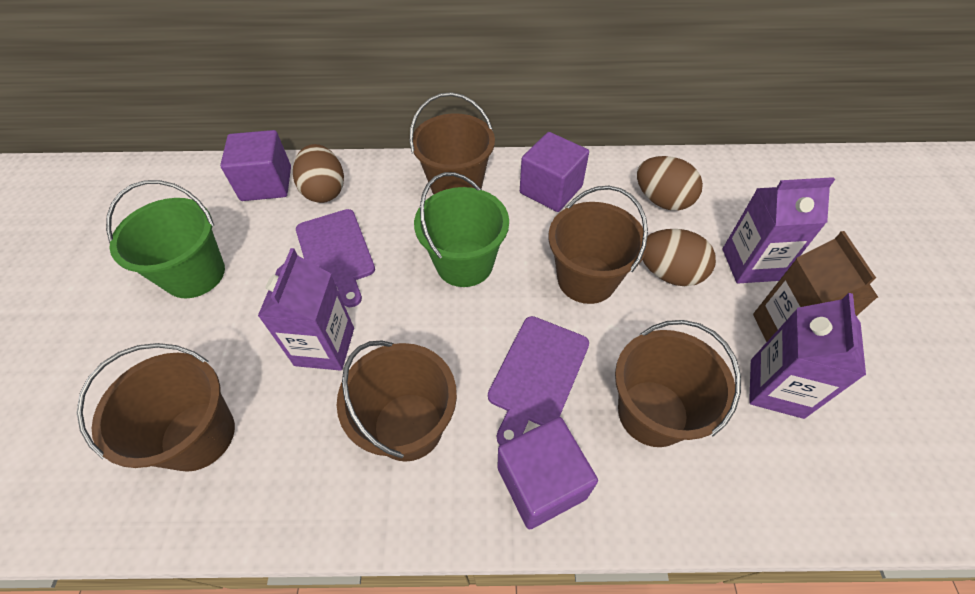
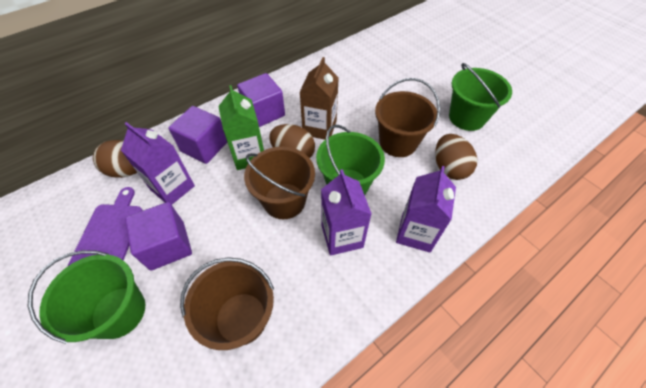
brown bucket: 5 -> 3
green bucket: 2 -> 3
green carton: 0 -> 1
purple cutting board: 2 -> 1

